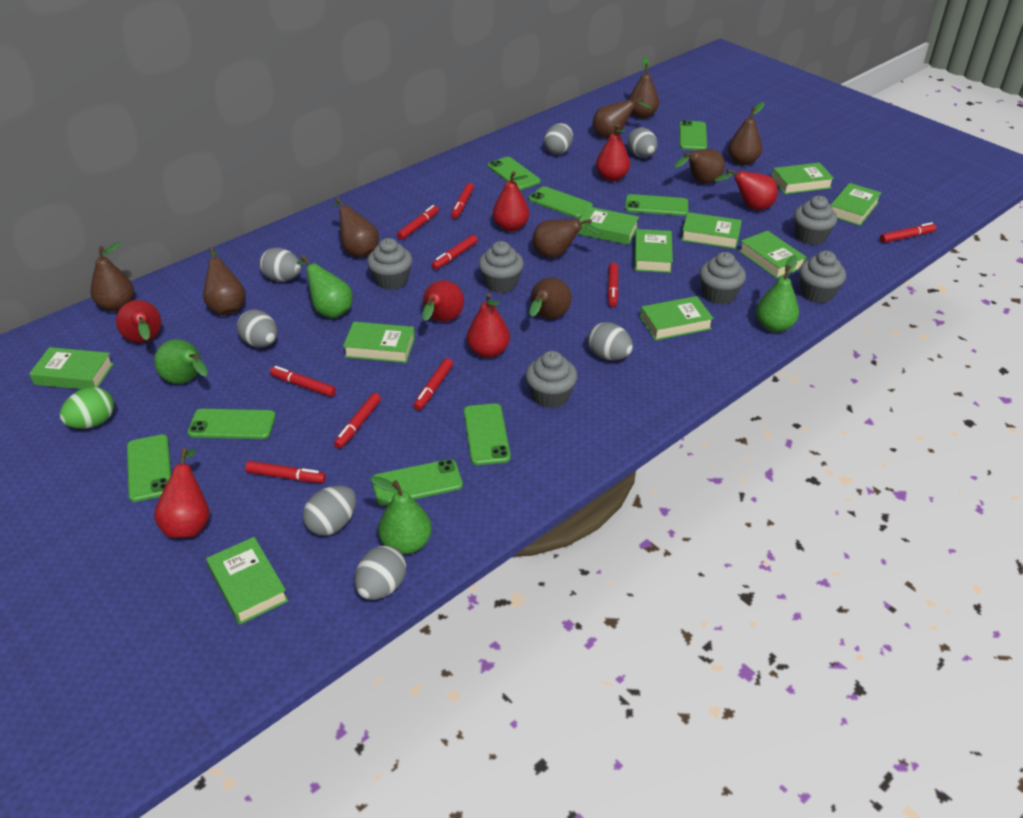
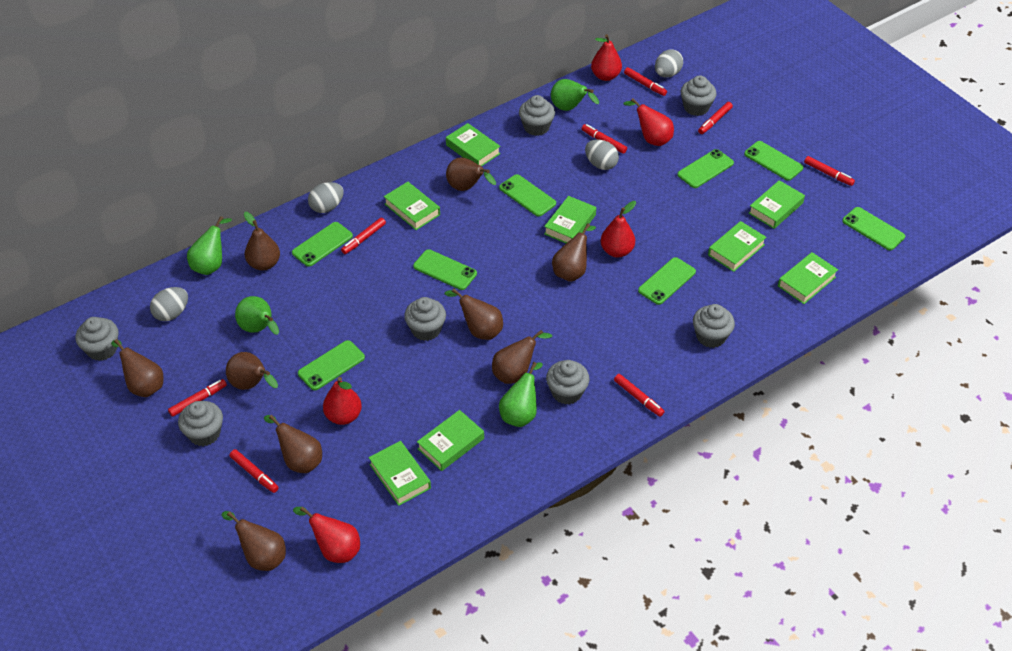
green book: 10 -> 8
green egg: 1 -> 0
grey cupcake: 6 -> 7
grey egg: 7 -> 4
red marker: 9 -> 8
red pear: 7 -> 5

